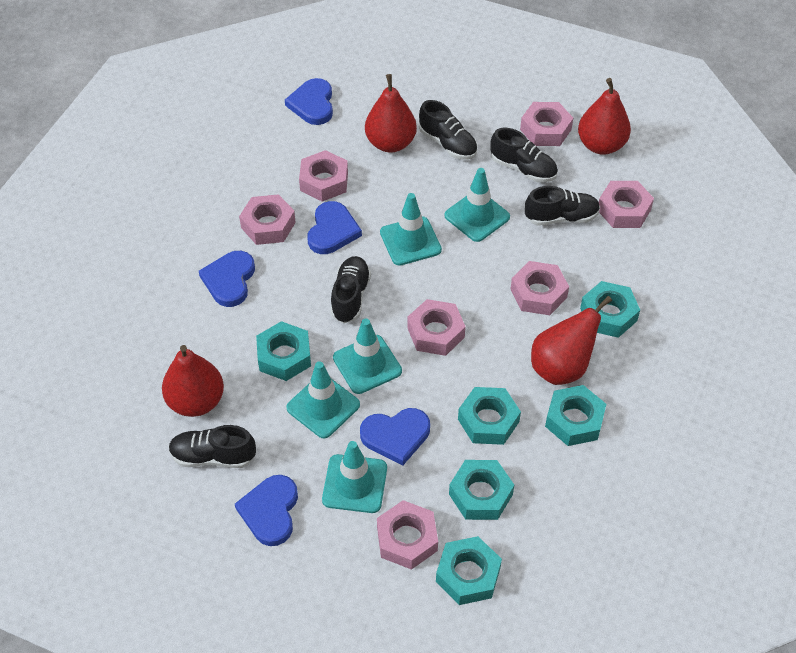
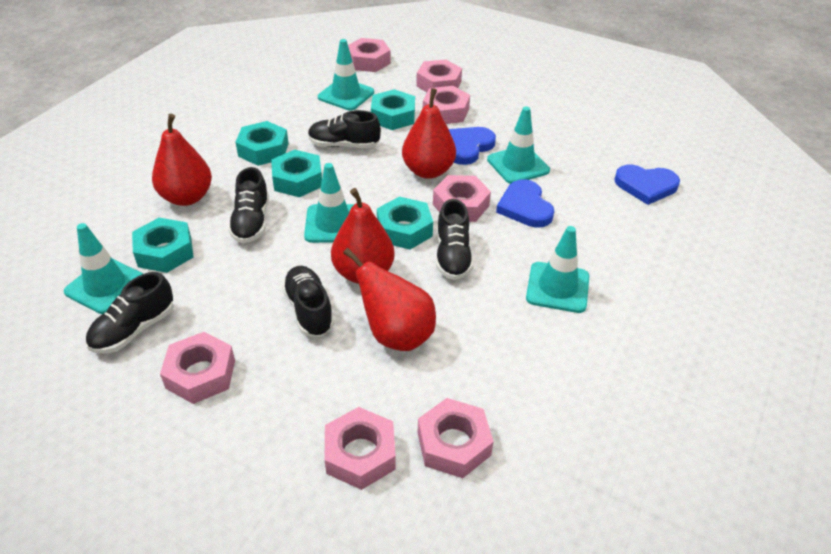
blue heart: 5 -> 3
turquoise nut: 6 -> 5

